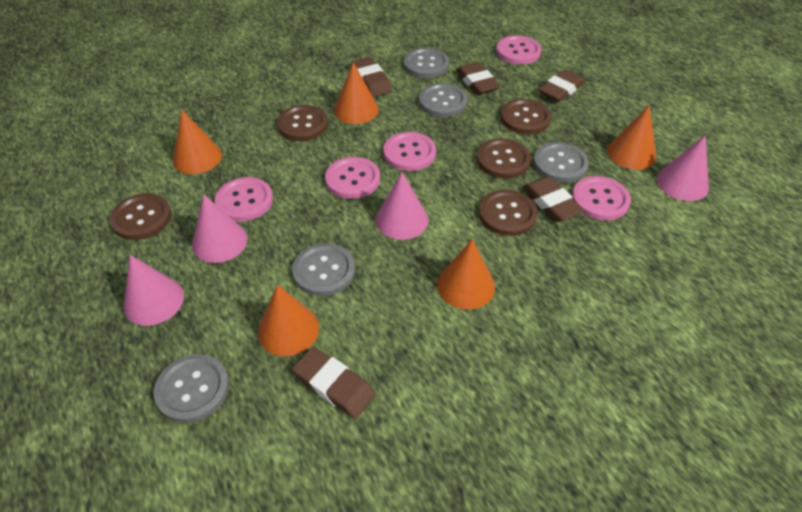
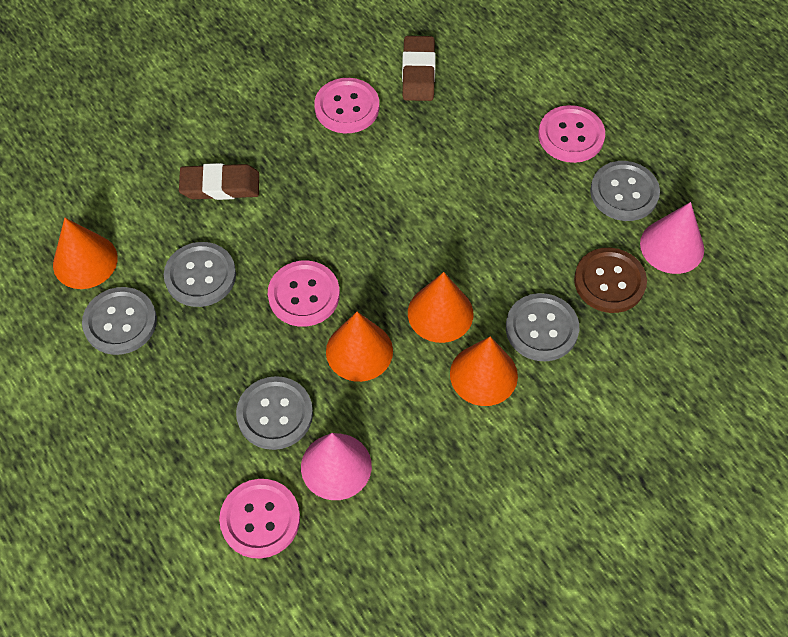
brown button: 5 -> 1
brown eraser: 5 -> 2
orange cone: 5 -> 4
pink button: 5 -> 4
pink cone: 4 -> 2

